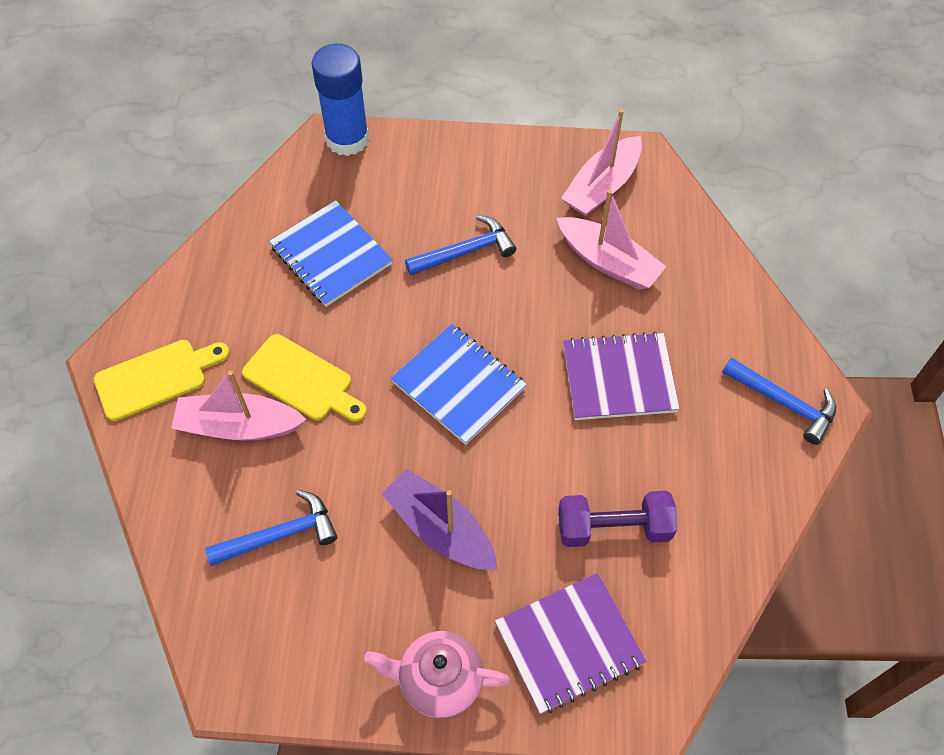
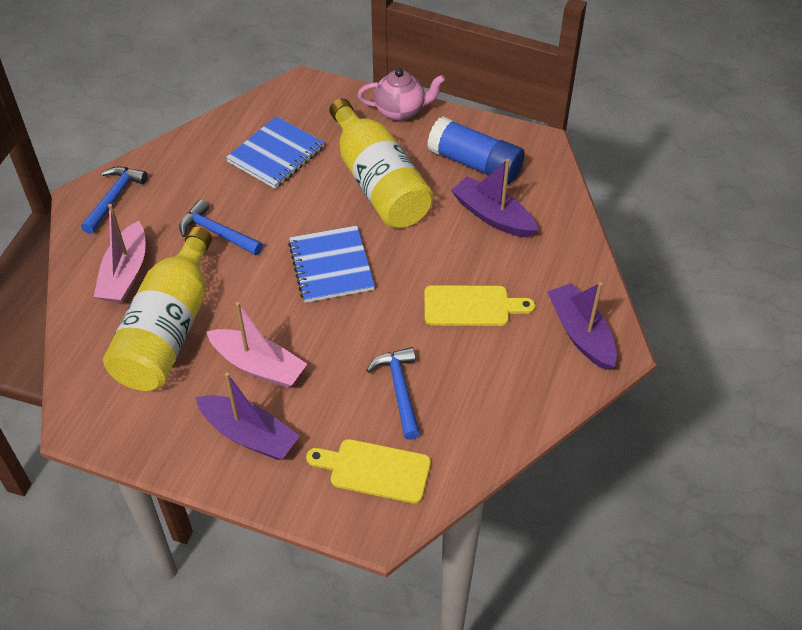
pink boat: 3 -> 2
purple boat: 1 -> 3
purple dumbbell: 1 -> 0
purple notebook: 2 -> 0
yellow bottle: 0 -> 2

